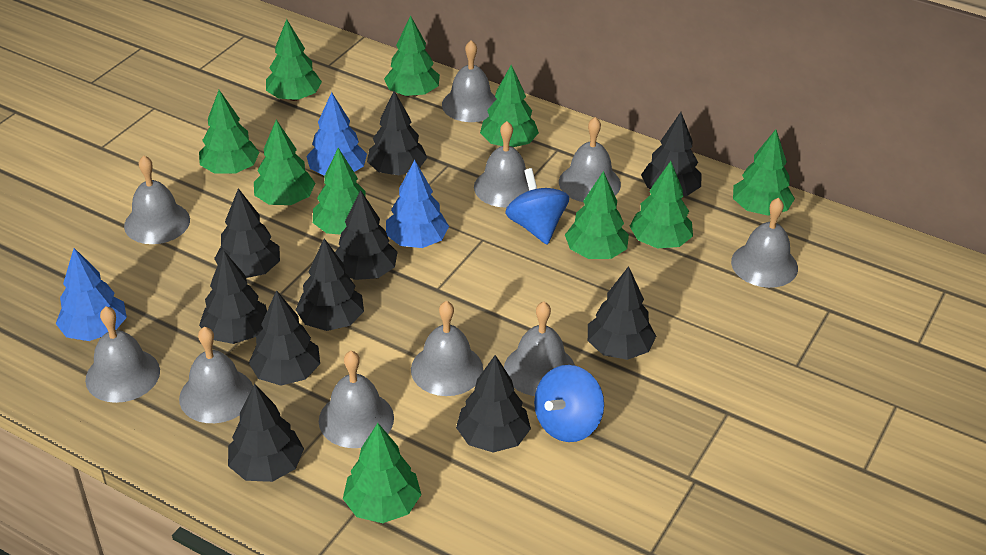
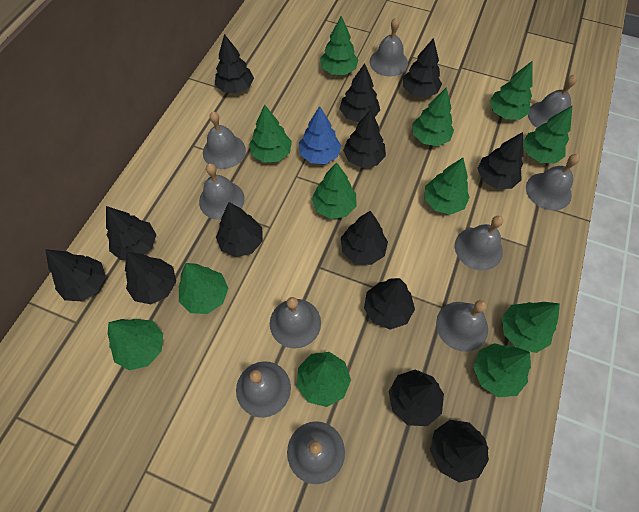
black tree: 10 -> 13
blue spinning top: 2 -> 0
blue tree: 3 -> 1
green tree: 10 -> 12

